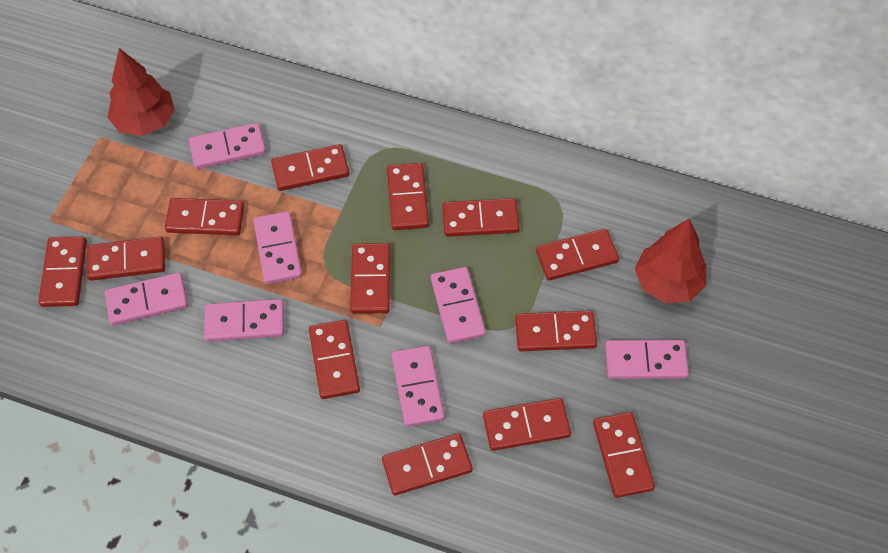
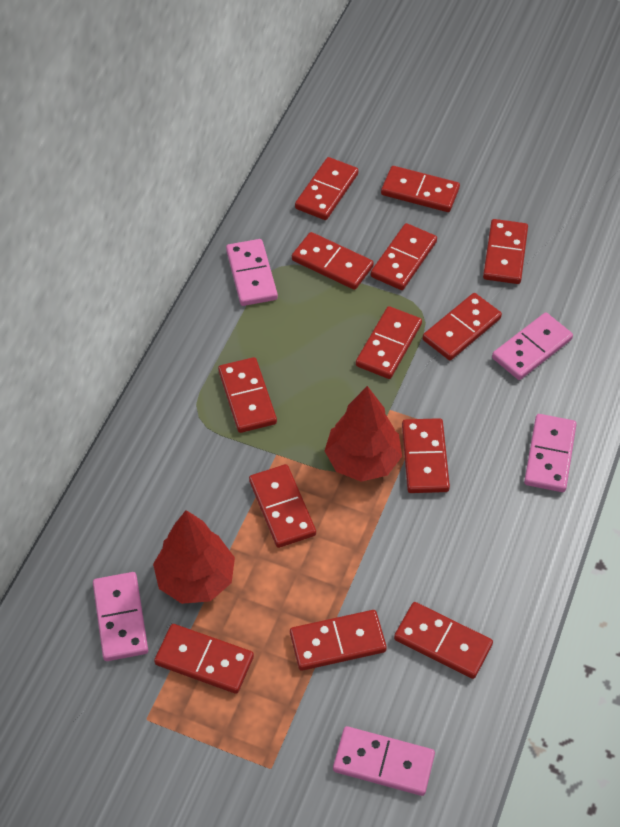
pink domino: 7 -> 5

